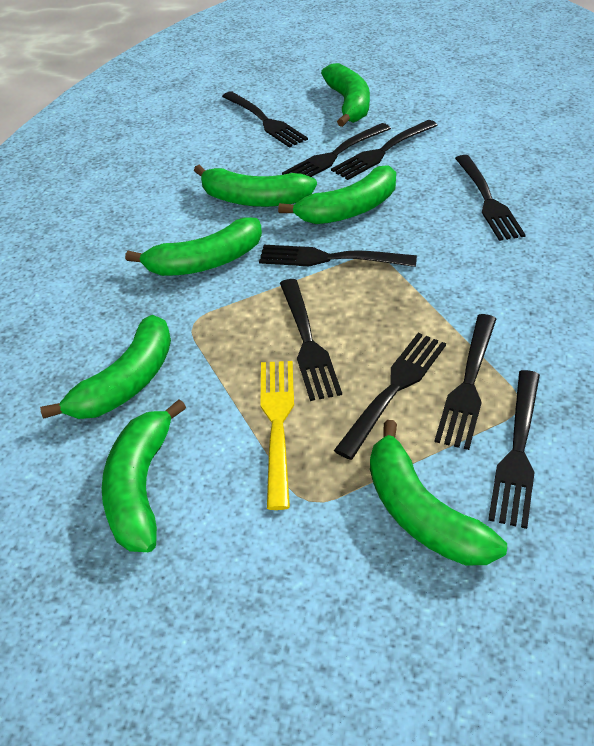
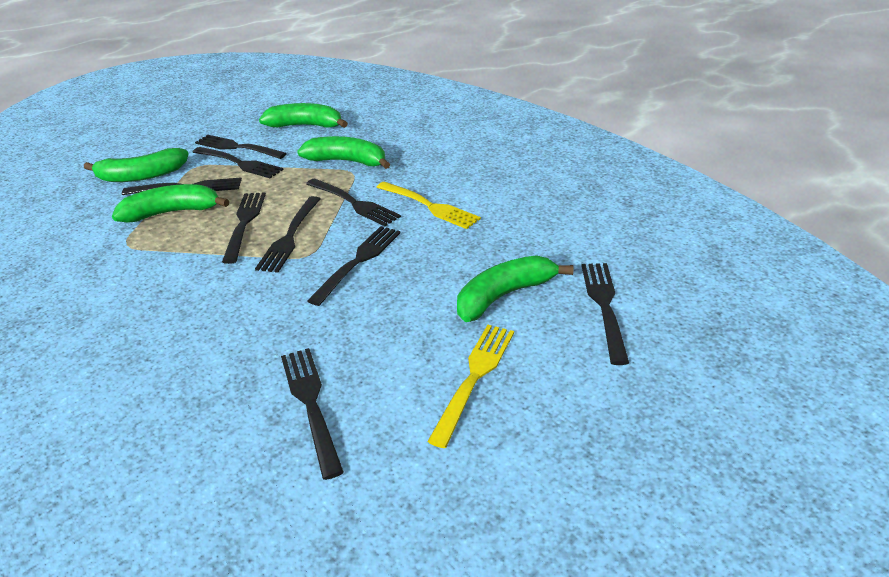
green banana: 7 -> 5
yellow fork: 1 -> 2

